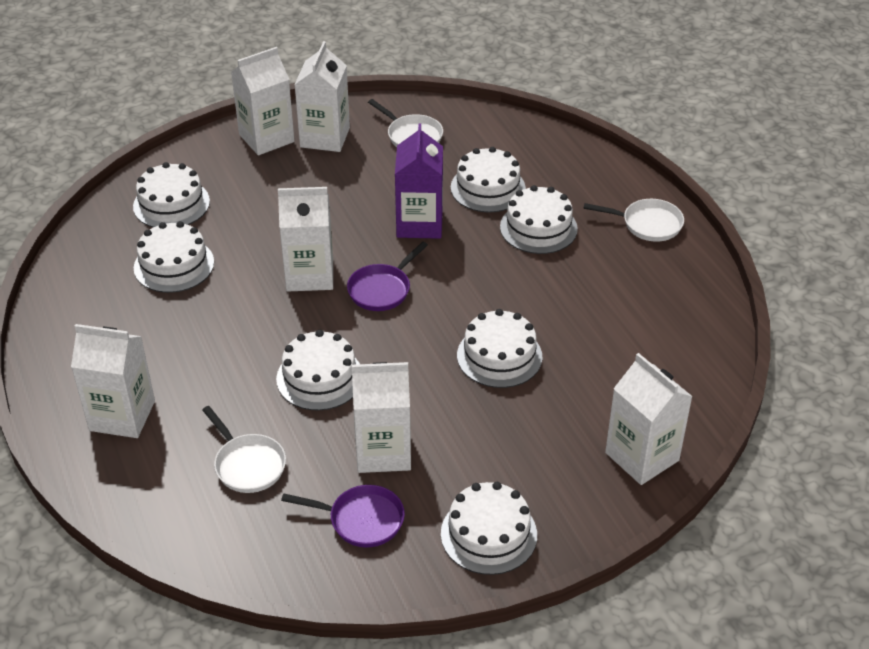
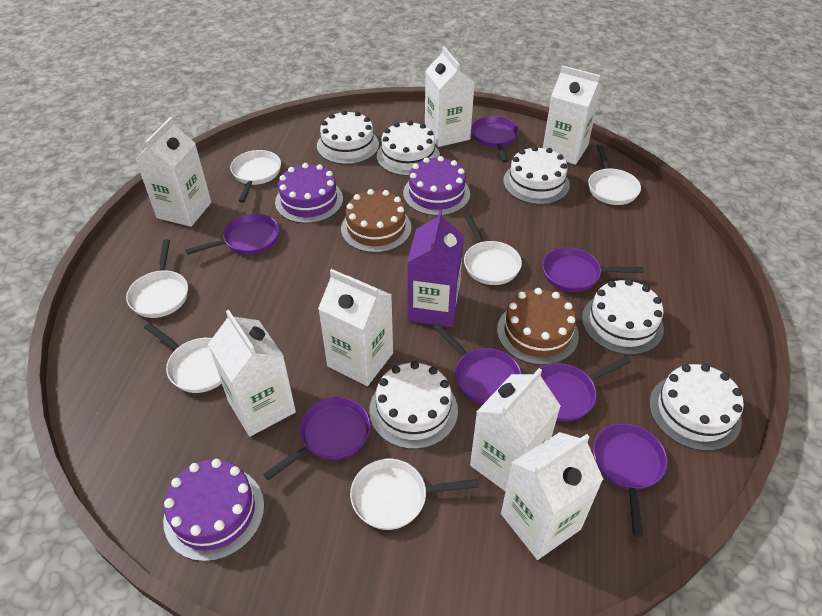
brown cake: 0 -> 2
purple cake: 0 -> 3
purple pan: 2 -> 7
white cake: 7 -> 6
white carton: 6 -> 7
white pan: 3 -> 6

